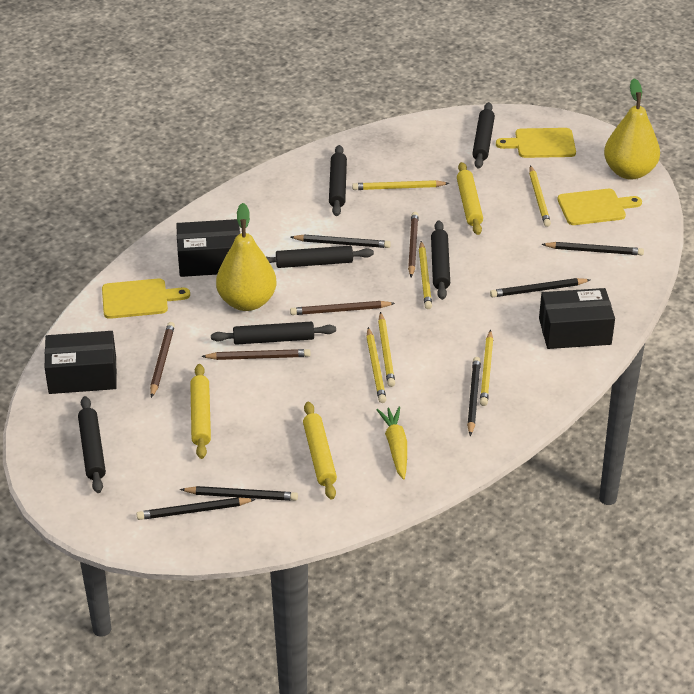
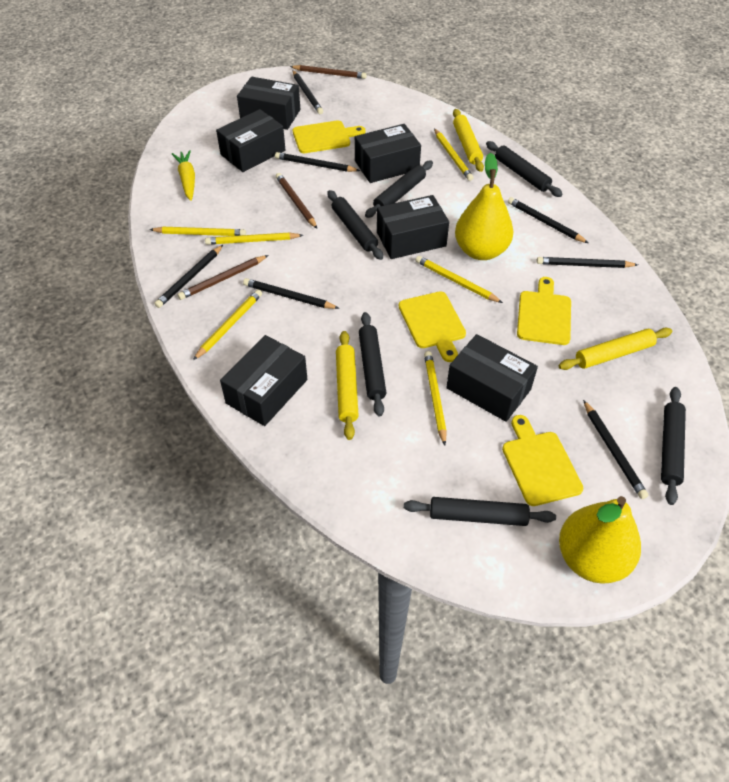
black box: 3 -> 6
black pencil: 6 -> 7
brown pencil: 4 -> 3
yellow cutting board: 3 -> 4

